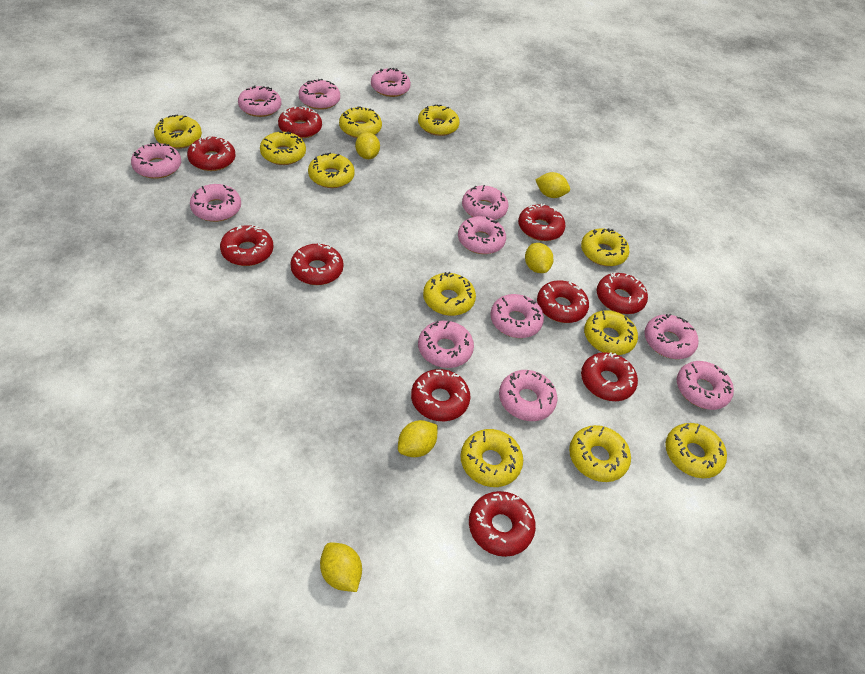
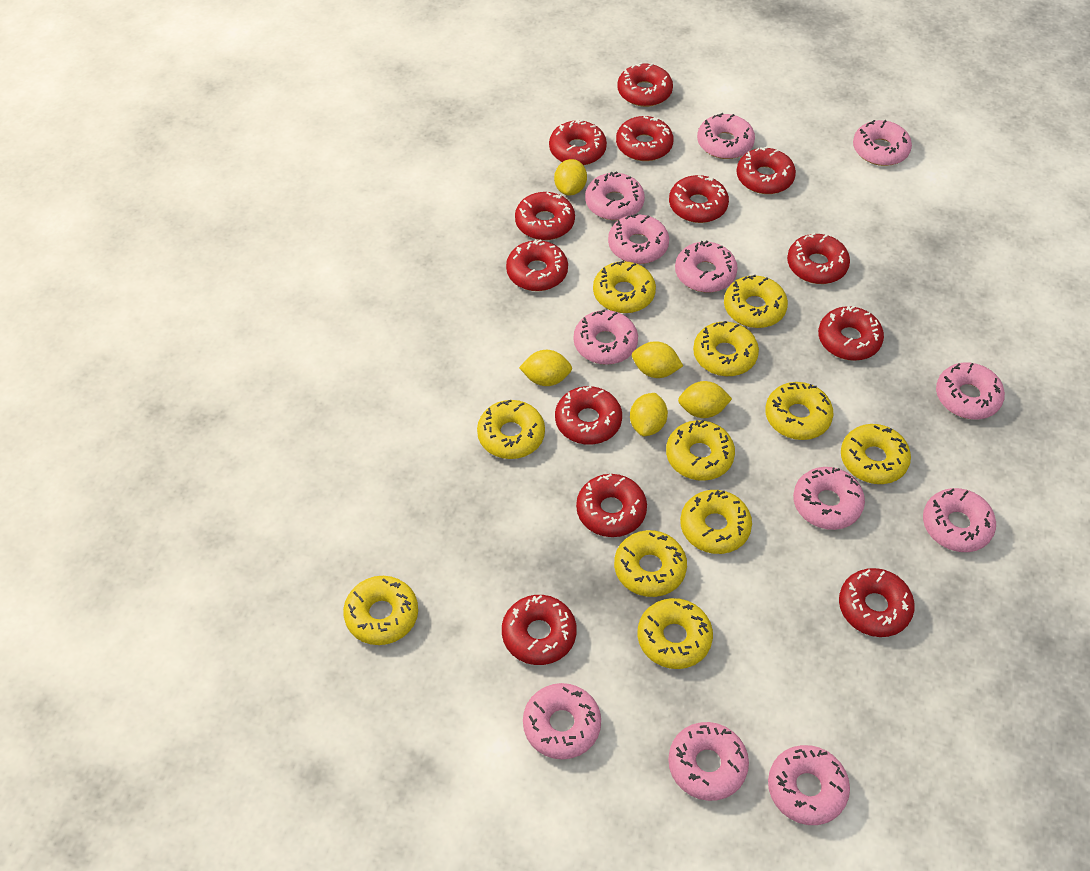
red donut: 10 -> 13

